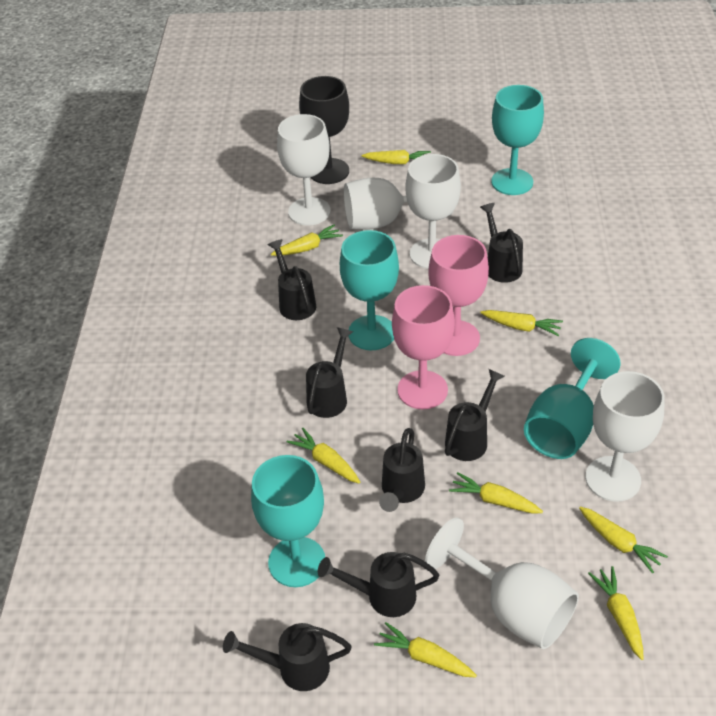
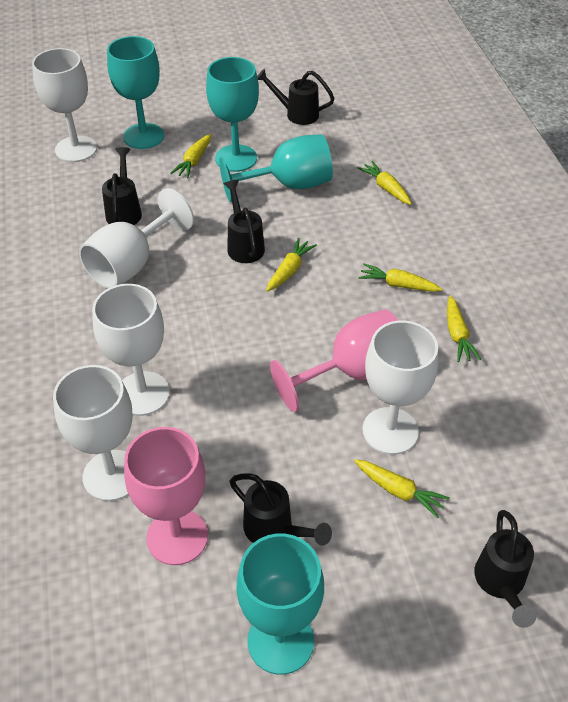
black goblet: 1 -> 0
black watering can: 7 -> 5
yellow carrot: 8 -> 6

